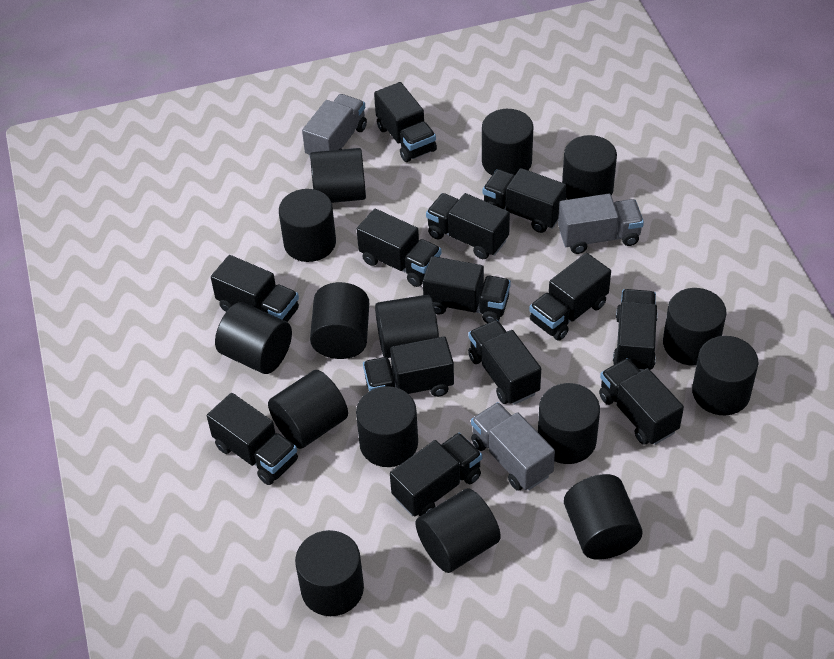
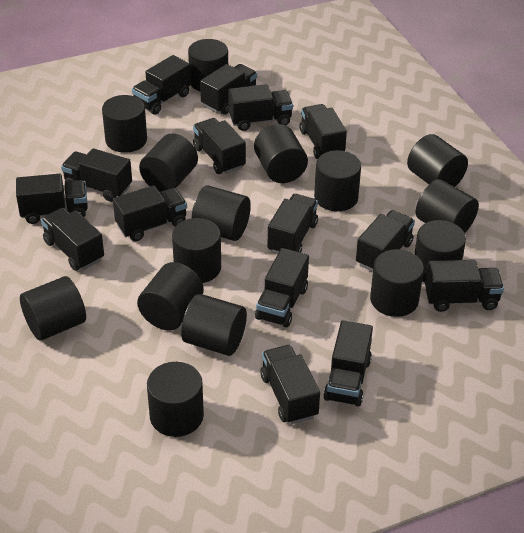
black truck: 13 -> 15
grey truck: 3 -> 0

